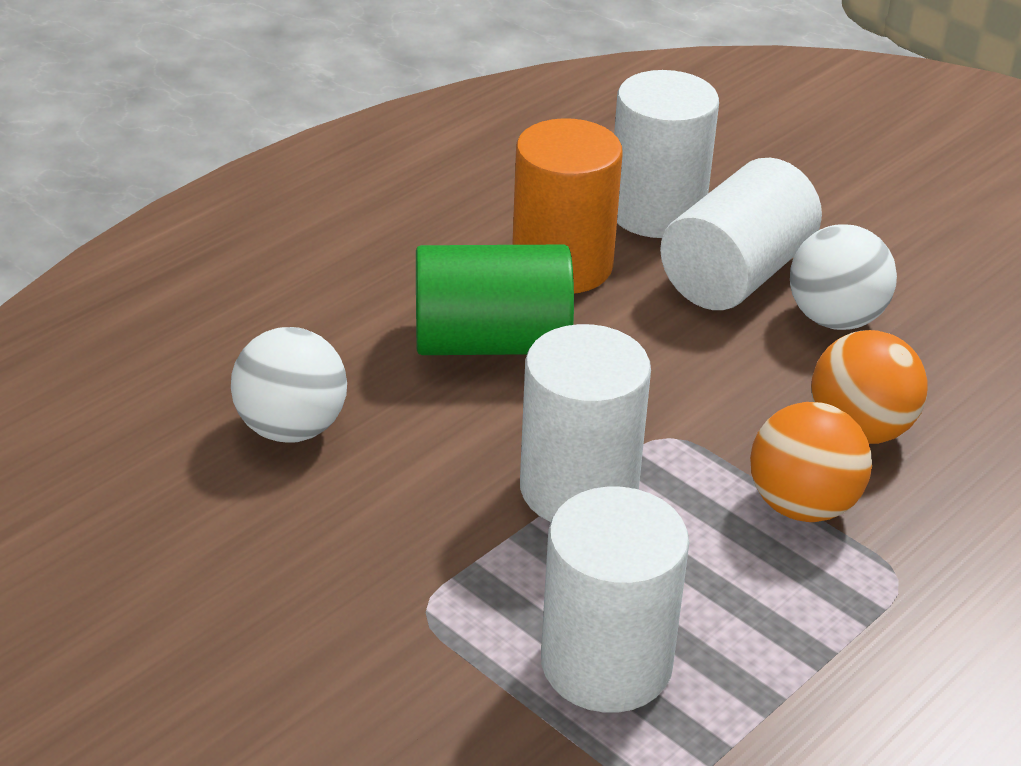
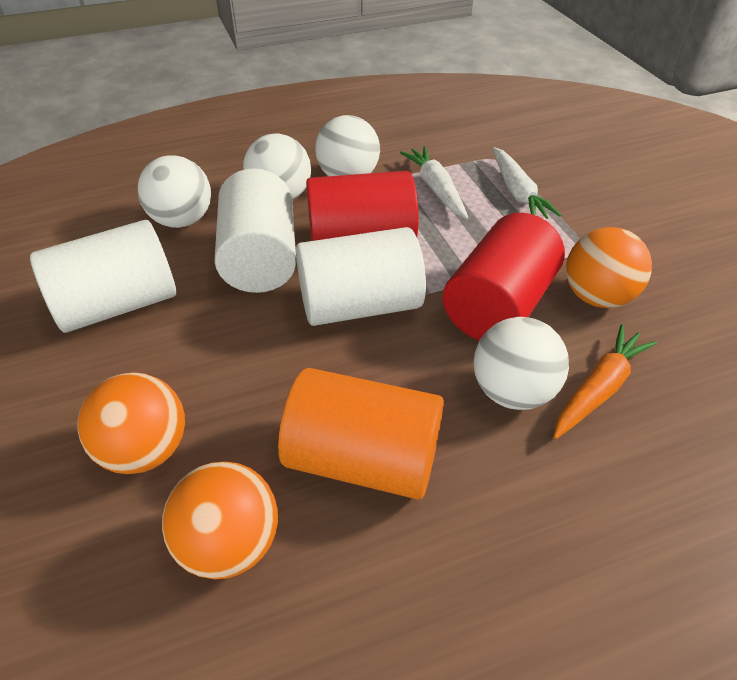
green cylinder: 1 -> 0
orange ball: 2 -> 3
orange carrot: 0 -> 1
red cylinder: 0 -> 2
white ball: 2 -> 4
white carrot: 0 -> 2
white cylinder: 4 -> 3

